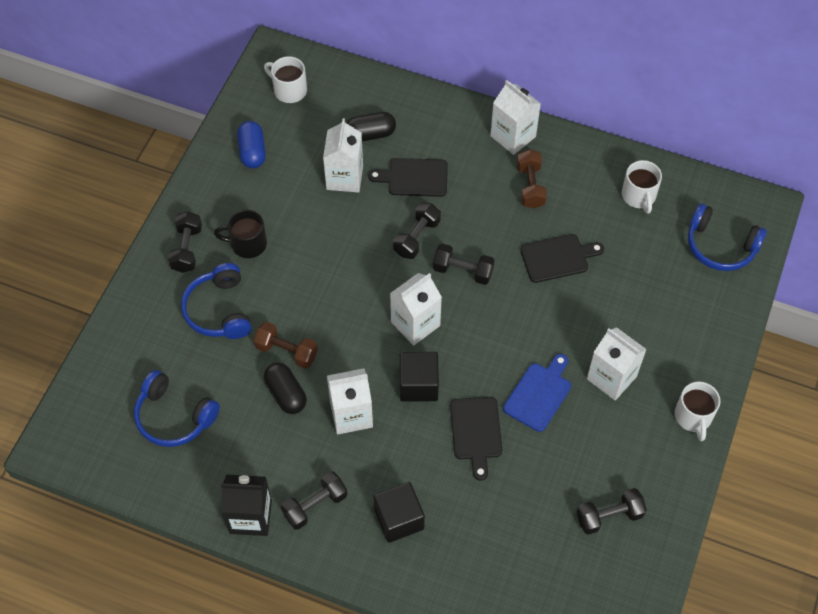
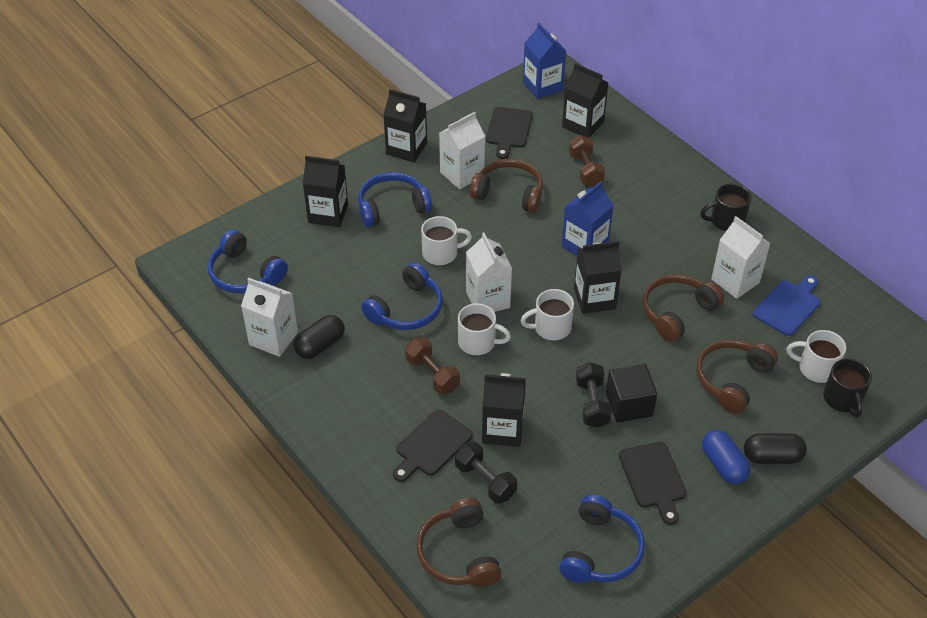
black carton: 1 -> 5
black cube: 2 -> 1
black dumbbell: 5 -> 2
black mug: 1 -> 2
blue carton: 0 -> 2
blue headphones: 3 -> 4
brown headphones: 0 -> 4
white carton: 5 -> 4
white mug: 3 -> 4

